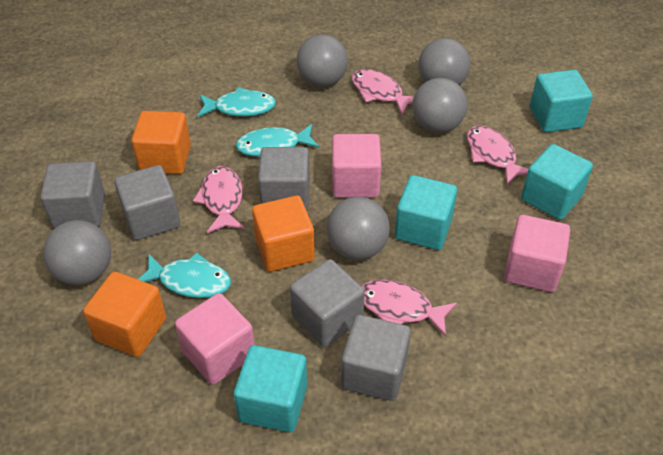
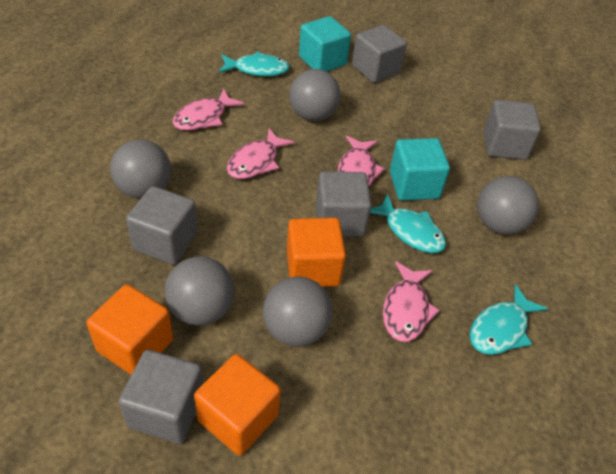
pink cube: 3 -> 0
turquoise cube: 4 -> 2

